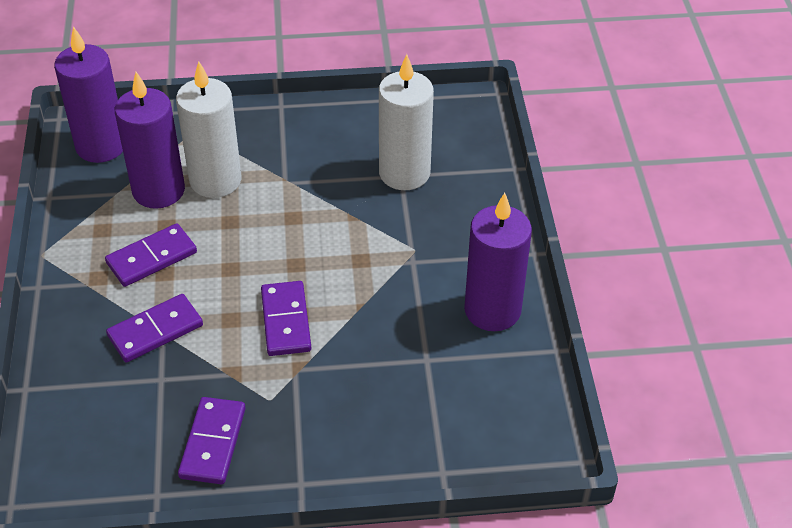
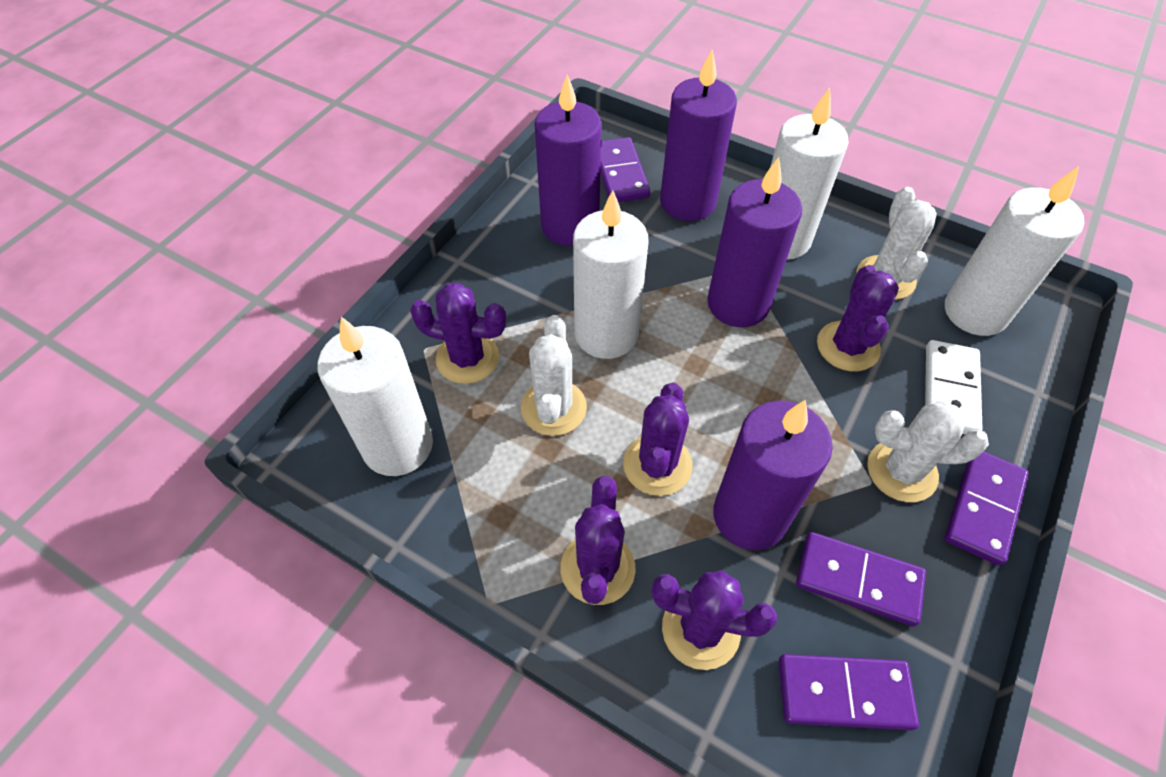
purple cactus: 0 -> 5
purple candle: 3 -> 4
white cactus: 0 -> 3
white candle: 2 -> 4
white domino: 0 -> 1

